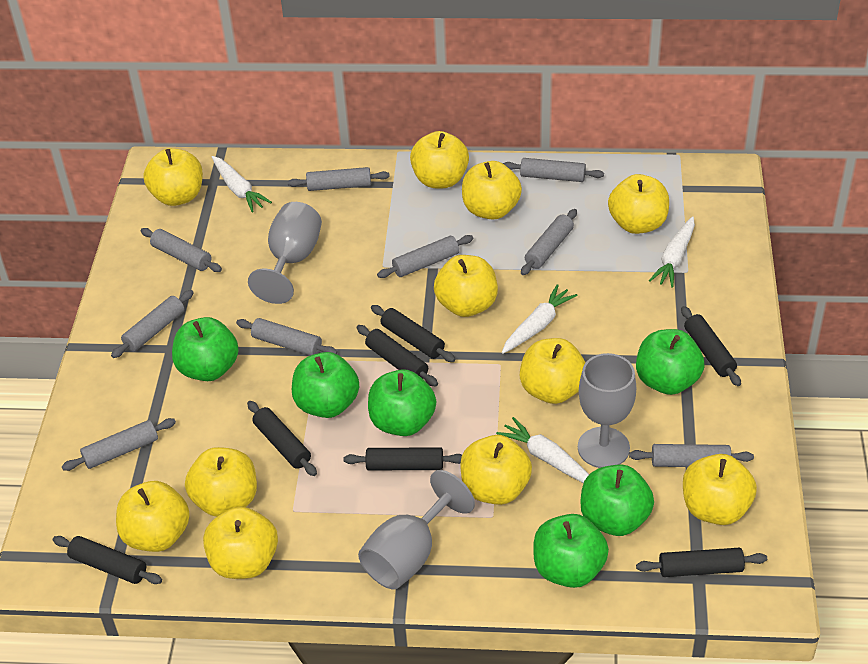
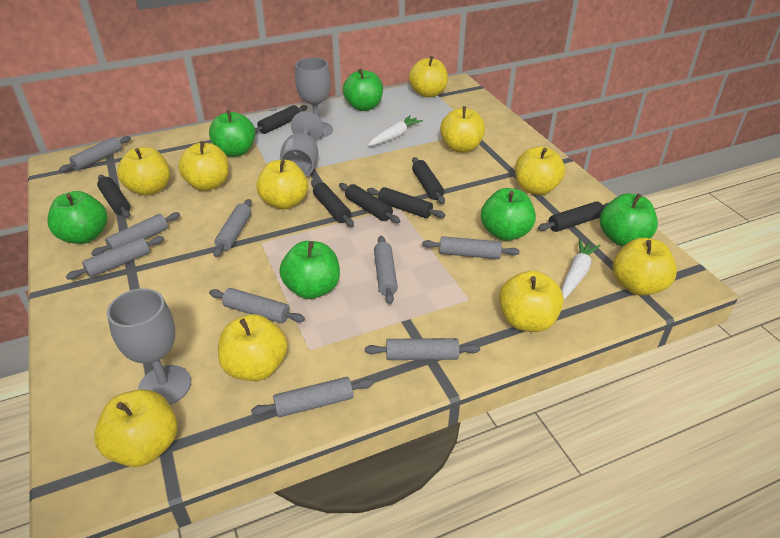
white carrot: 4 -> 2
yellow apple: 11 -> 10

